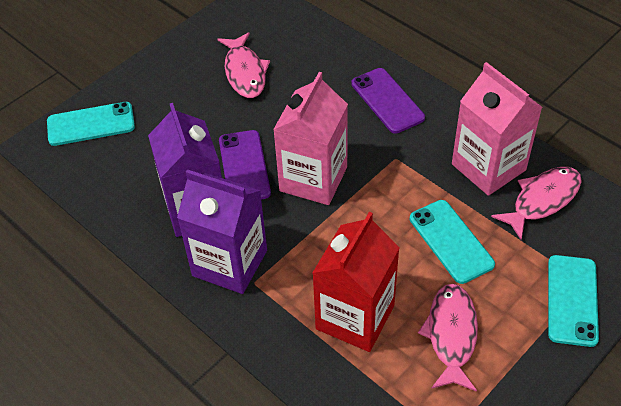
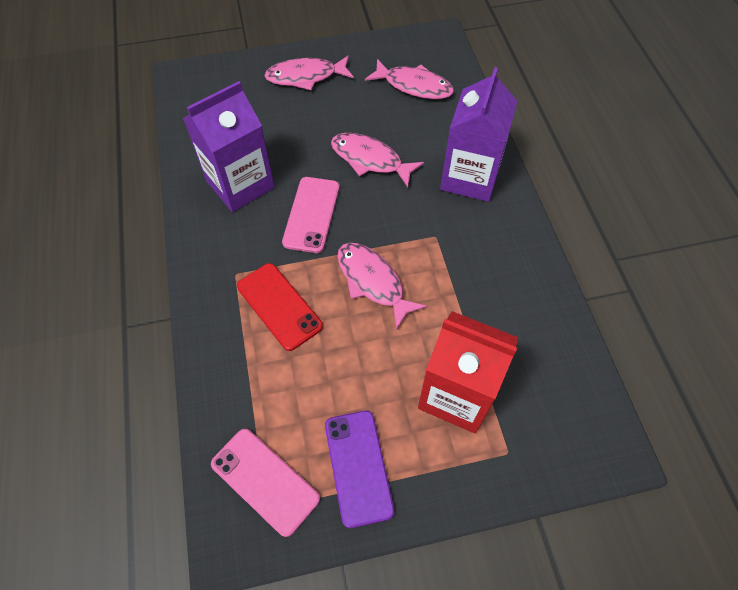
pink carton: 2 -> 0
pink fish: 3 -> 4
pink phone: 0 -> 2
purple phone: 2 -> 1
red phone: 0 -> 1
turquoise phone: 3 -> 0

